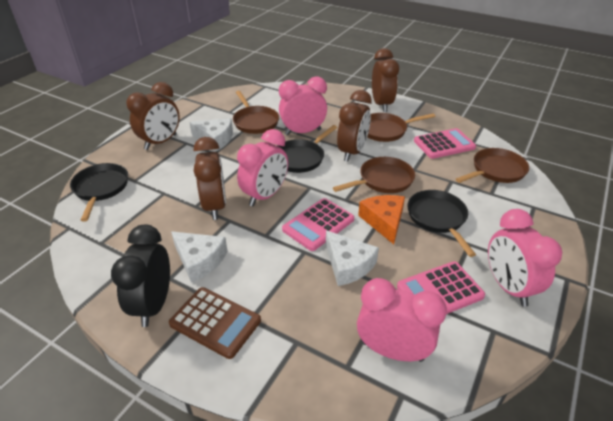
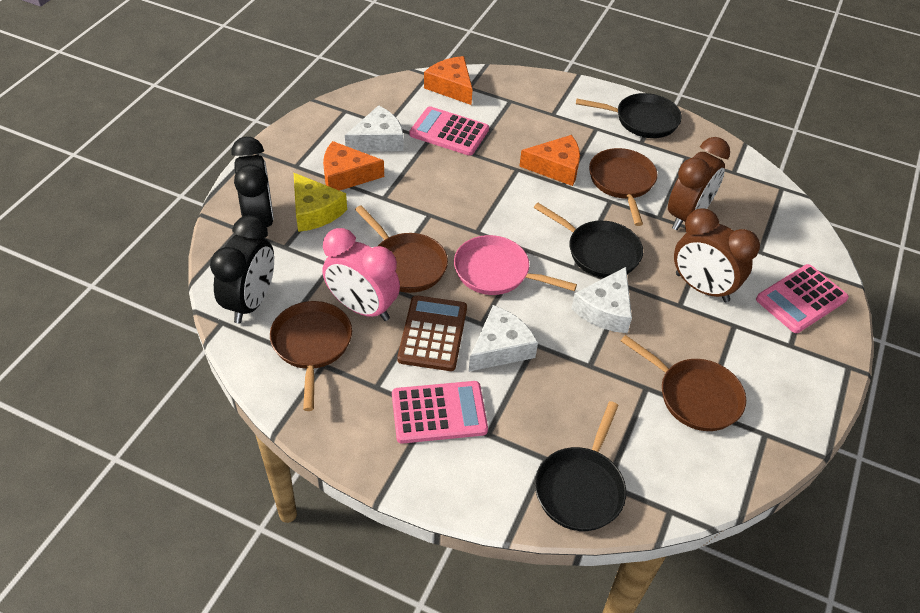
black clock: 1 -> 2
brown clock: 4 -> 2
orange cheese: 1 -> 3
pink clock: 4 -> 1
pink pan: 0 -> 1
yellow cheese: 0 -> 1

